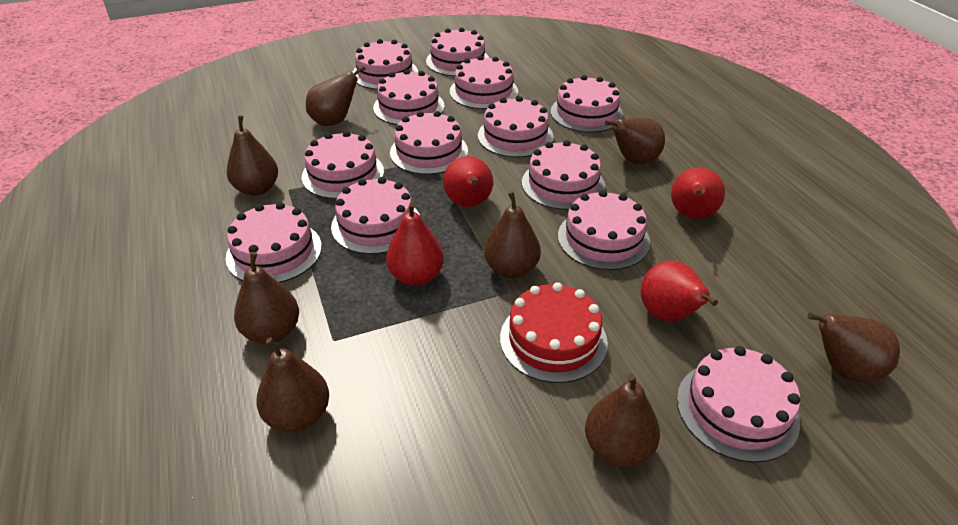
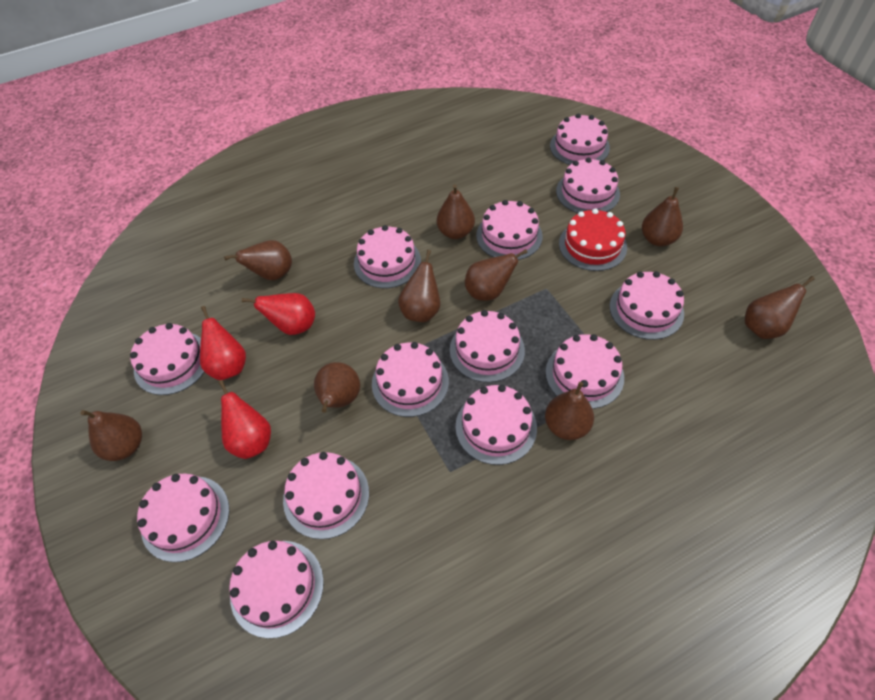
brown pear: 8 -> 9
red pear: 4 -> 3

